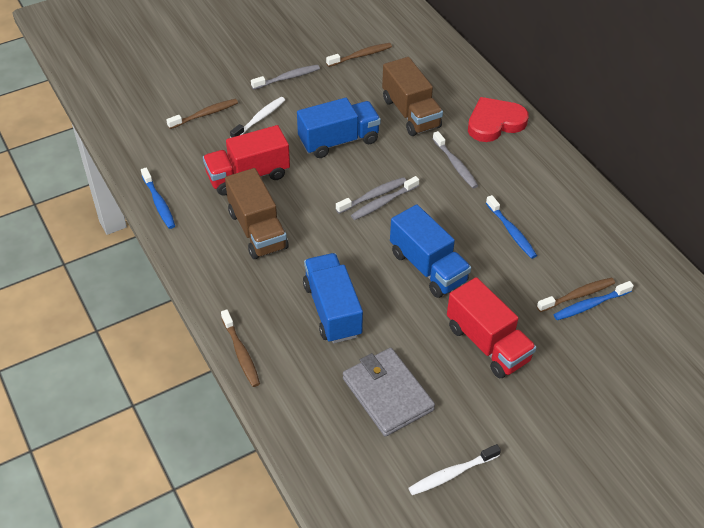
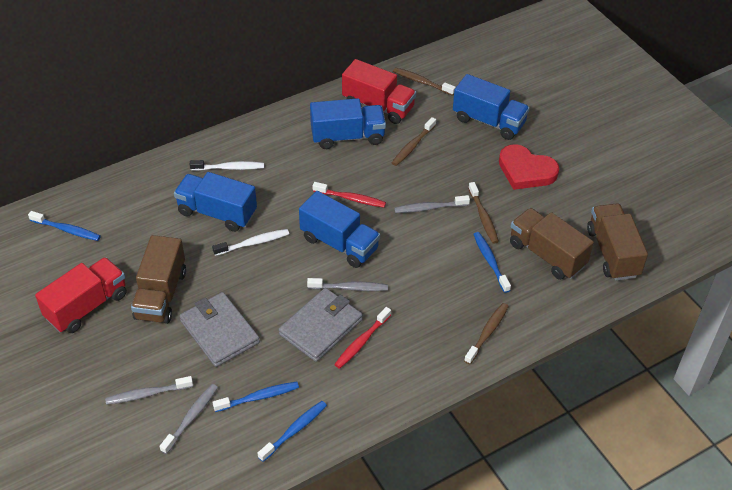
blue toothbrush: 3 -> 4
blue truck: 3 -> 4
brown truck: 2 -> 3
grey wallet: 1 -> 2
red toothbrush: 0 -> 2

